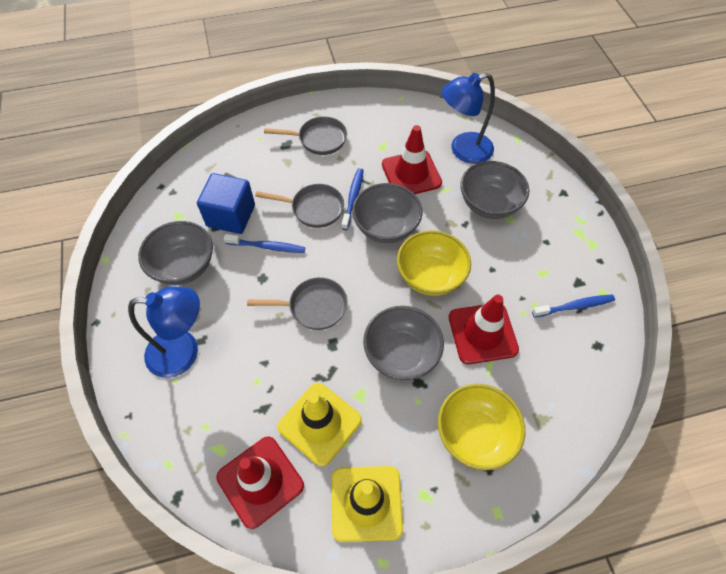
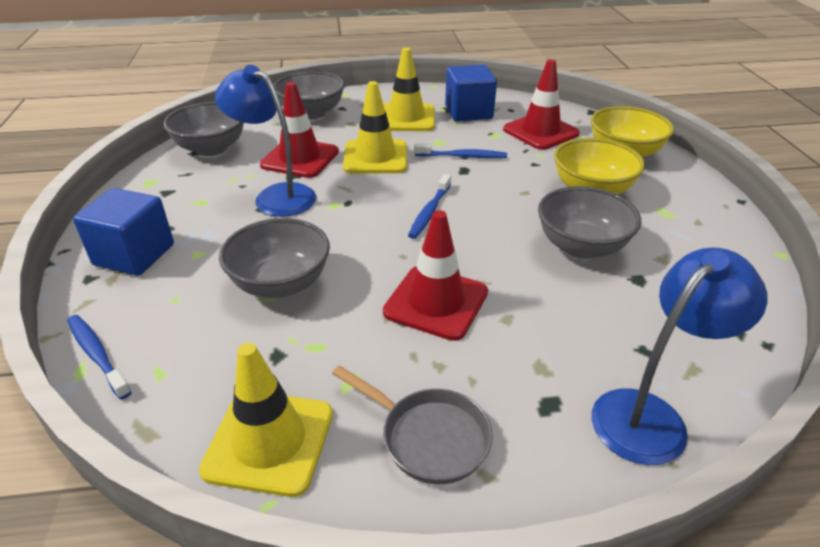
blue cube: 1 -> 2
grey pan: 3 -> 1
yellow traffic cone: 2 -> 3

